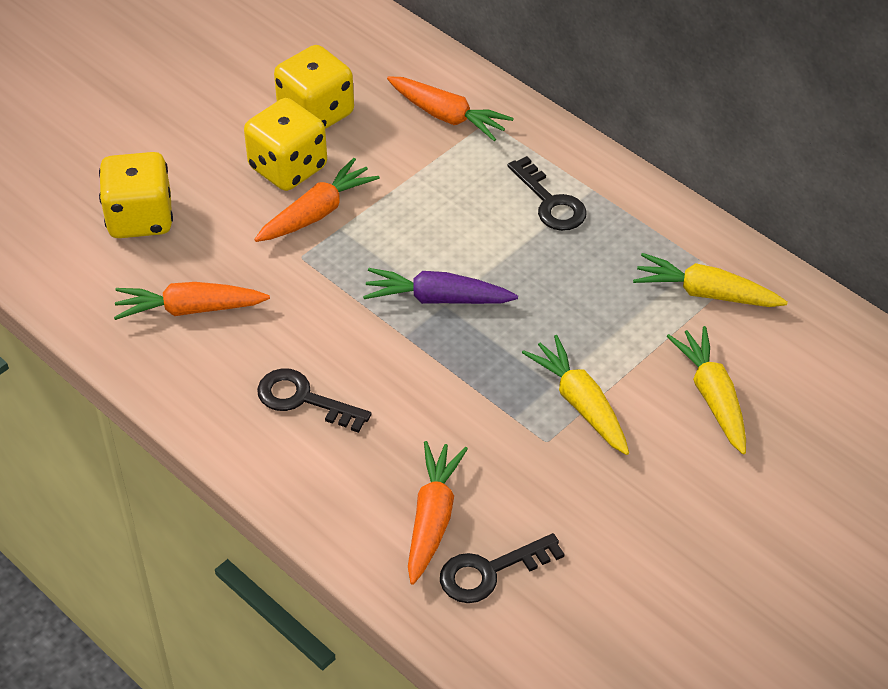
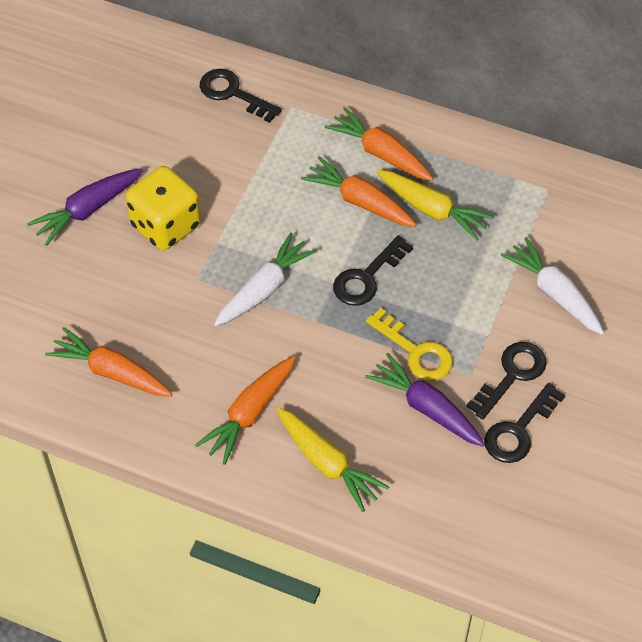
black key: 3 -> 4
purple carrot: 1 -> 2
white carrot: 0 -> 2
yellow carrot: 3 -> 2
yellow dice: 3 -> 1
yellow key: 0 -> 1

